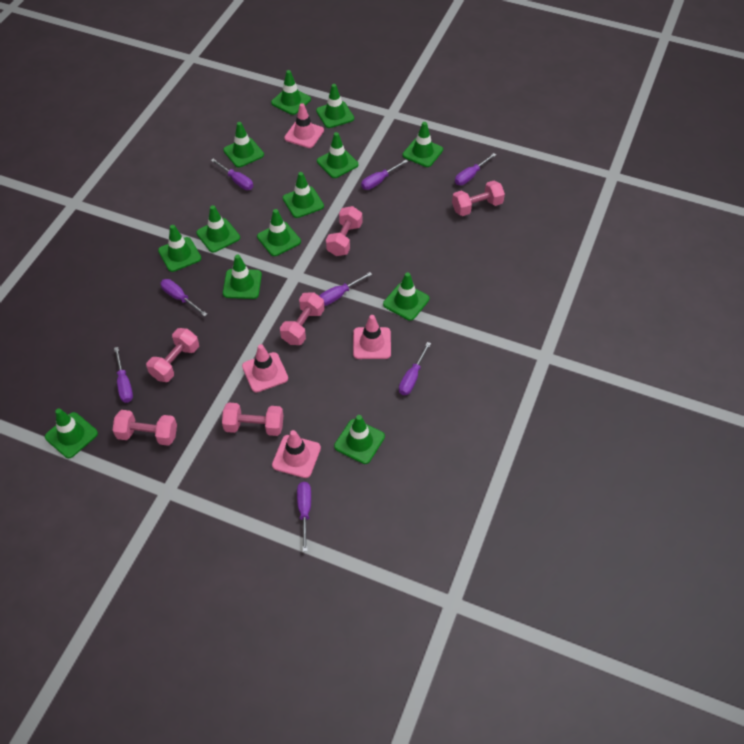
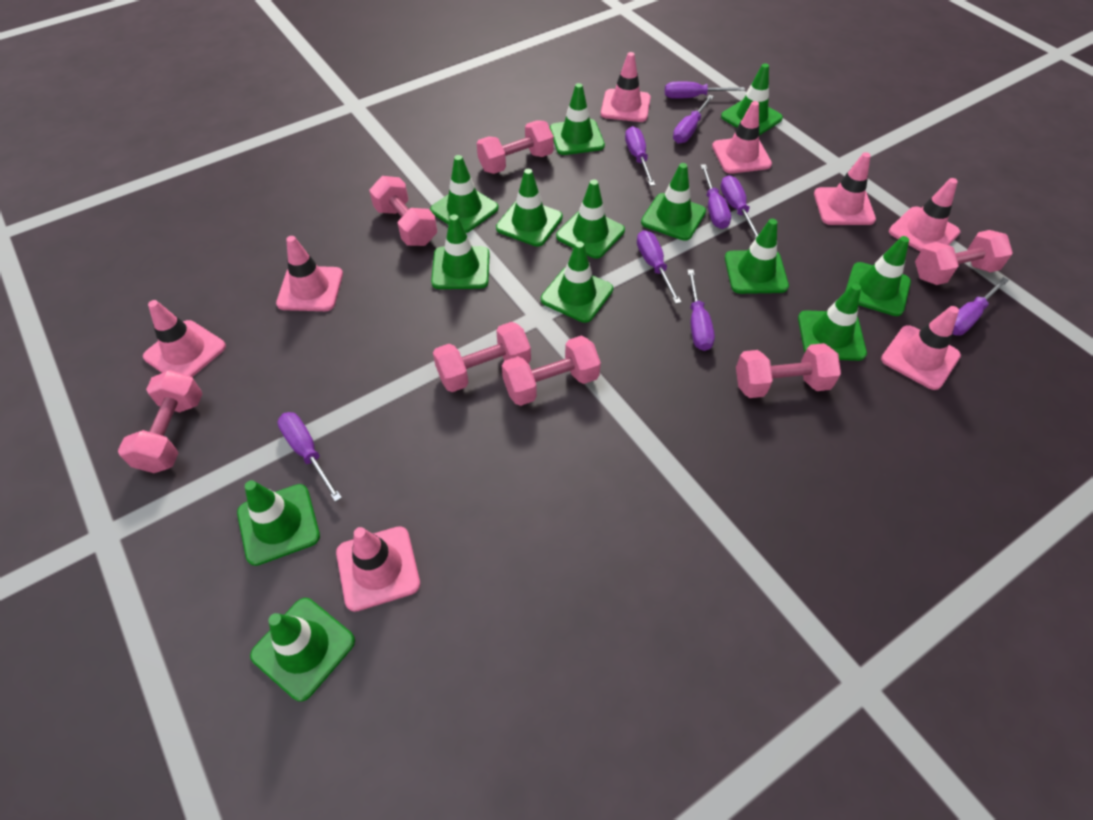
pink dumbbell: 6 -> 7
pink traffic cone: 4 -> 8
purple screwdriver: 8 -> 9

